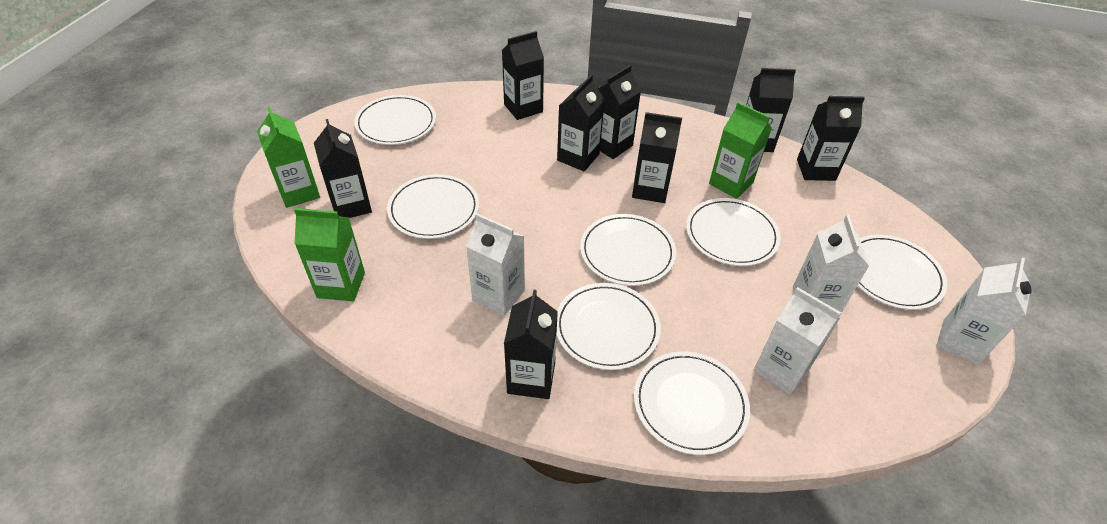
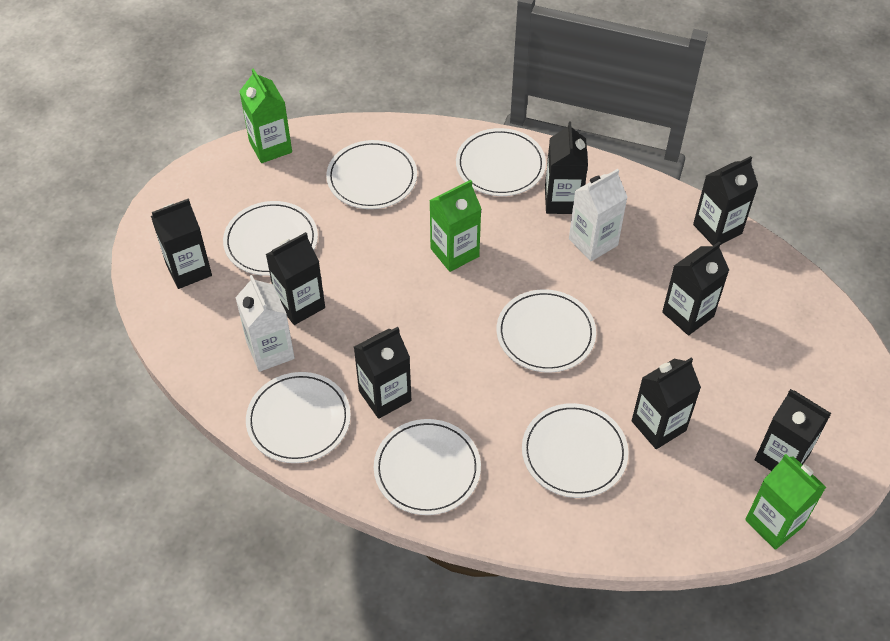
white carton: 4 -> 2

